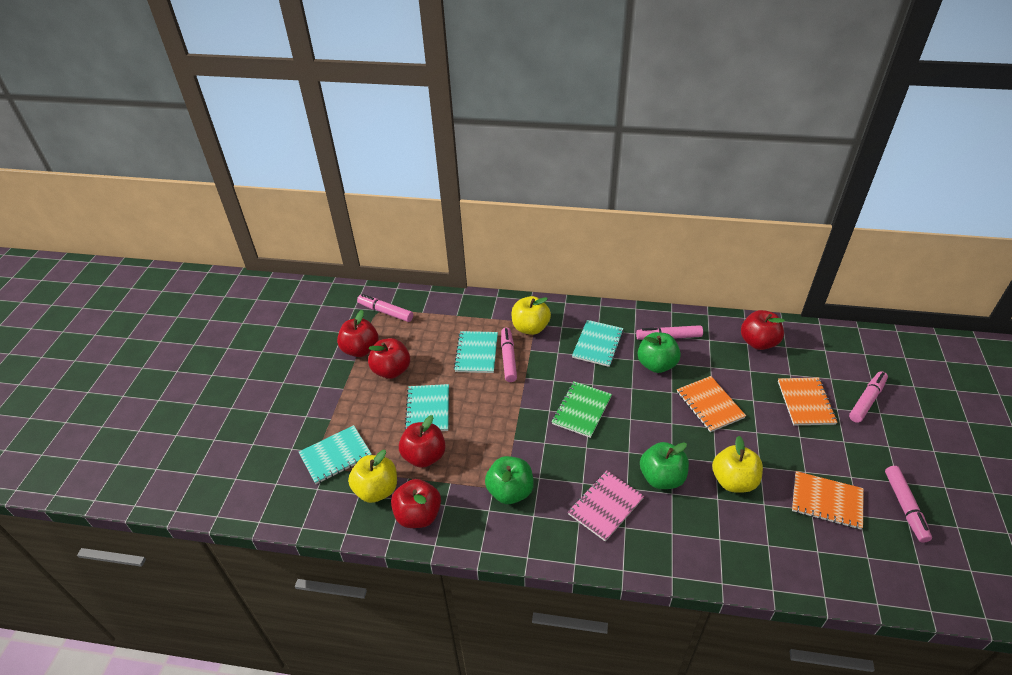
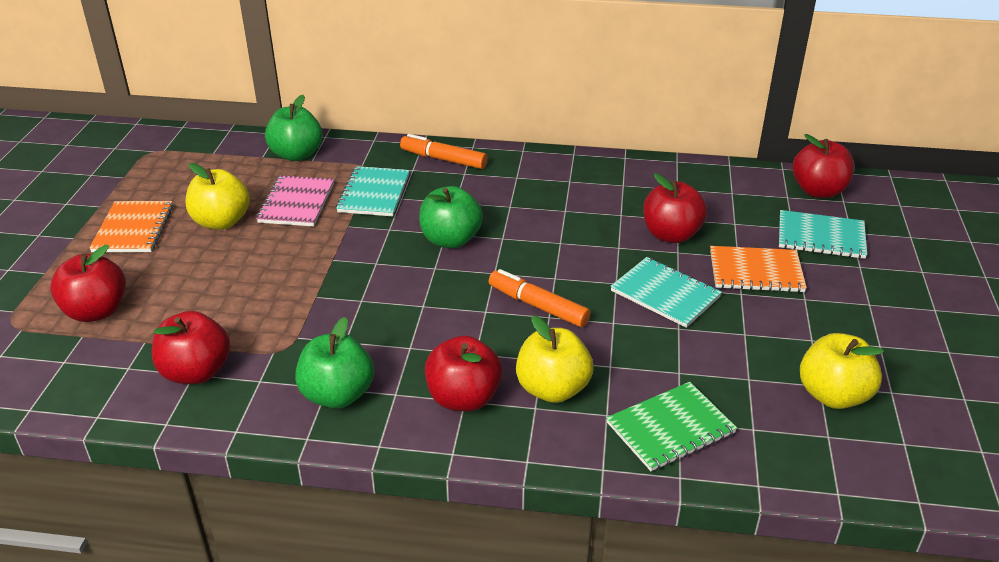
orange marker: 0 -> 2
orange notebook: 3 -> 2
pink marker: 5 -> 0
turquoise notebook: 4 -> 3

